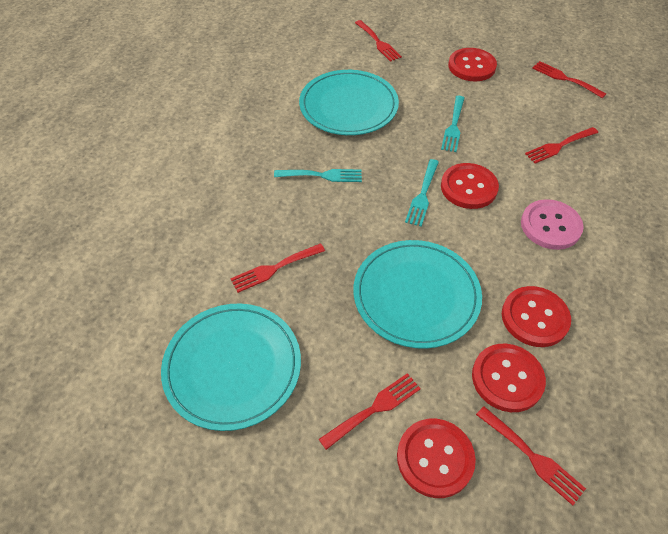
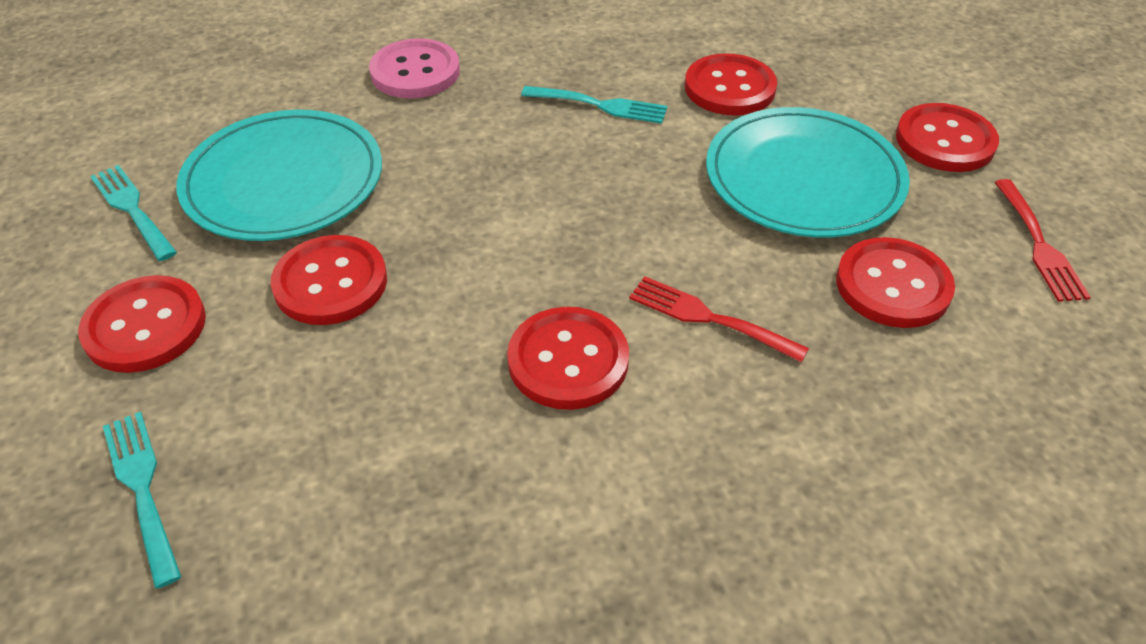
red button: 5 -> 6
red fork: 6 -> 2
turquoise plate: 3 -> 2

